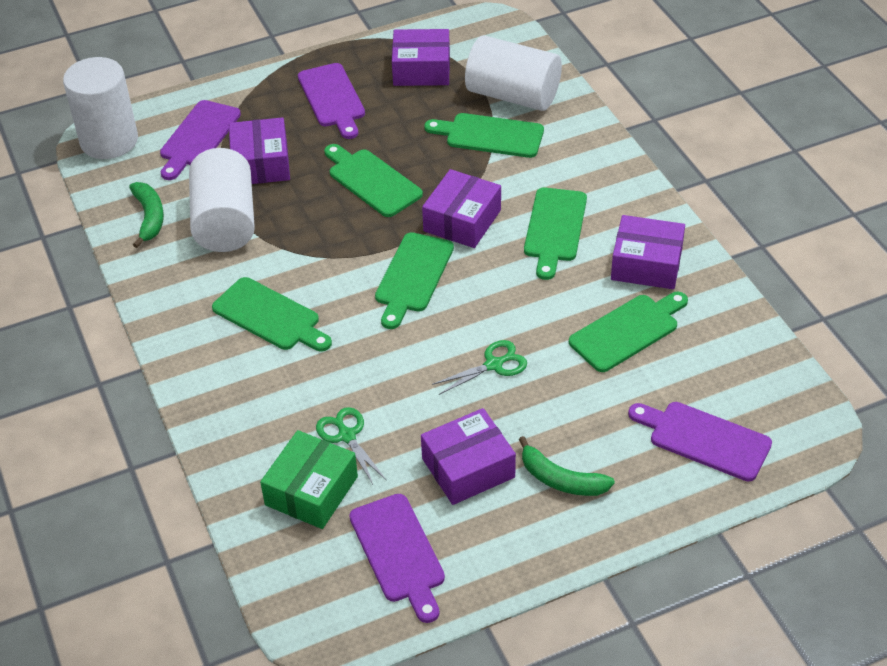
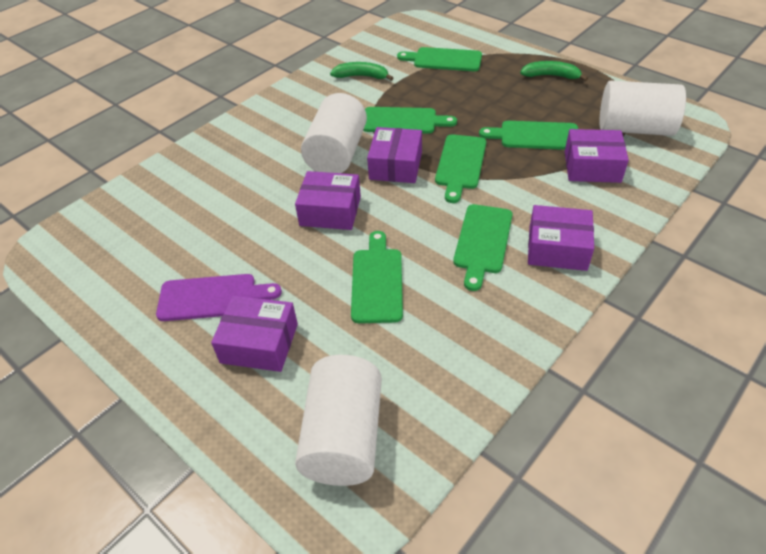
green box: 1 -> 0
green scissors: 2 -> 0
purple cutting board: 4 -> 1

